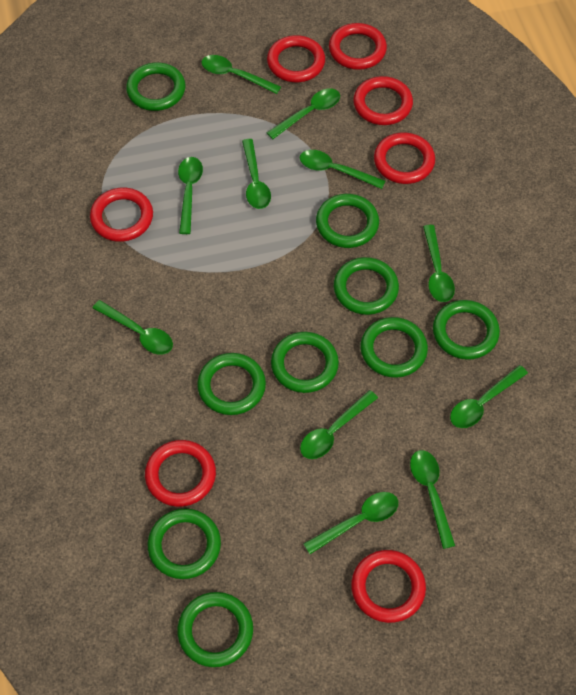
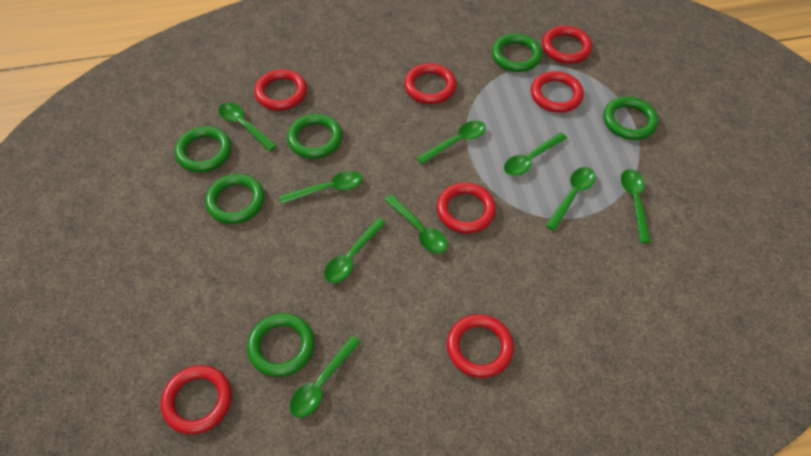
green ring: 9 -> 6
green spoon: 11 -> 9

